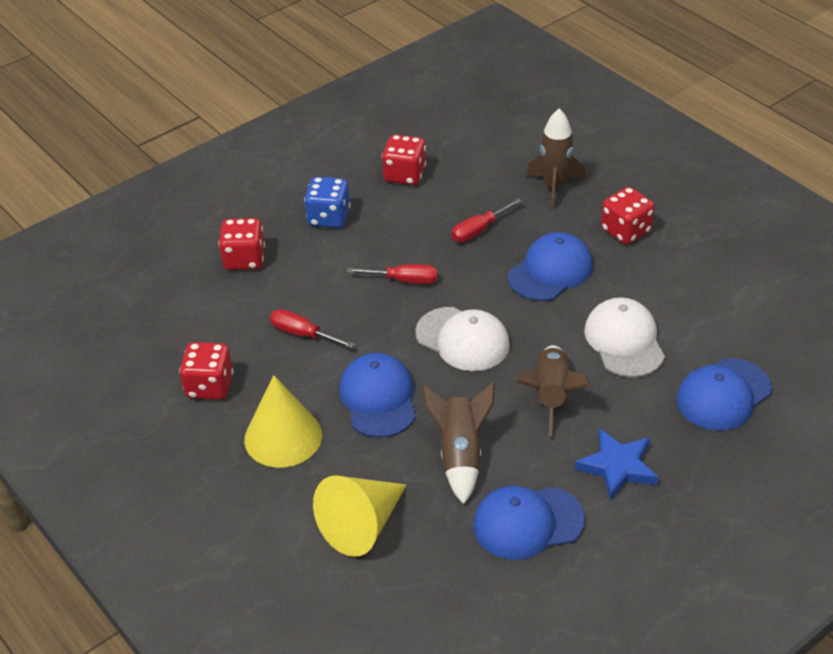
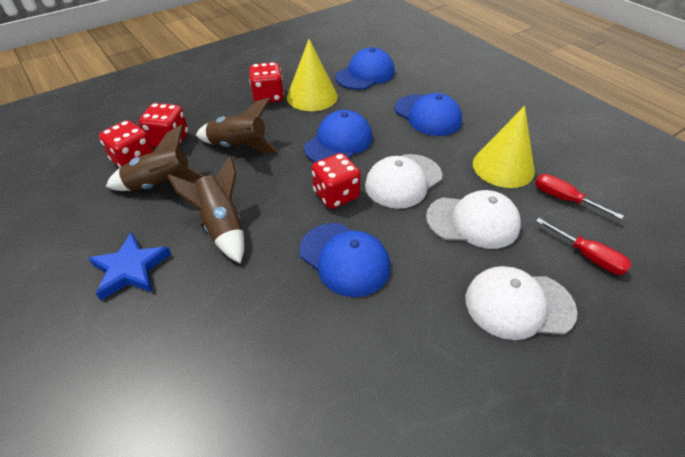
blue dice: 1 -> 0
red screwdriver: 3 -> 2
white cap: 2 -> 3

